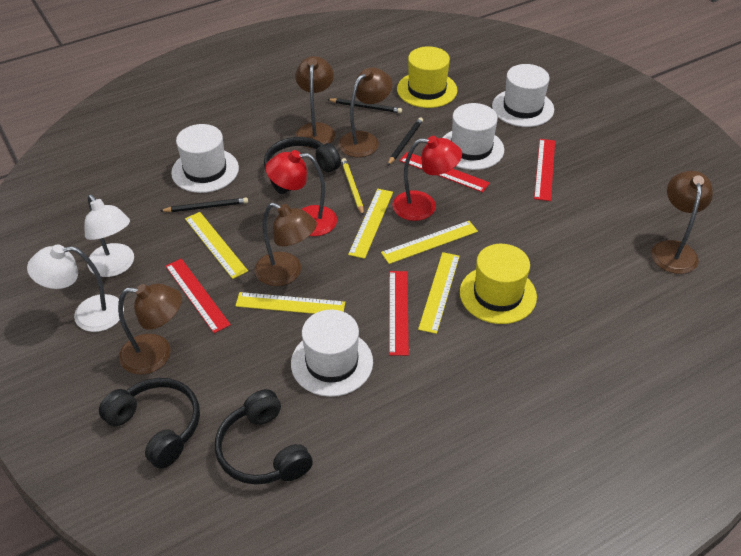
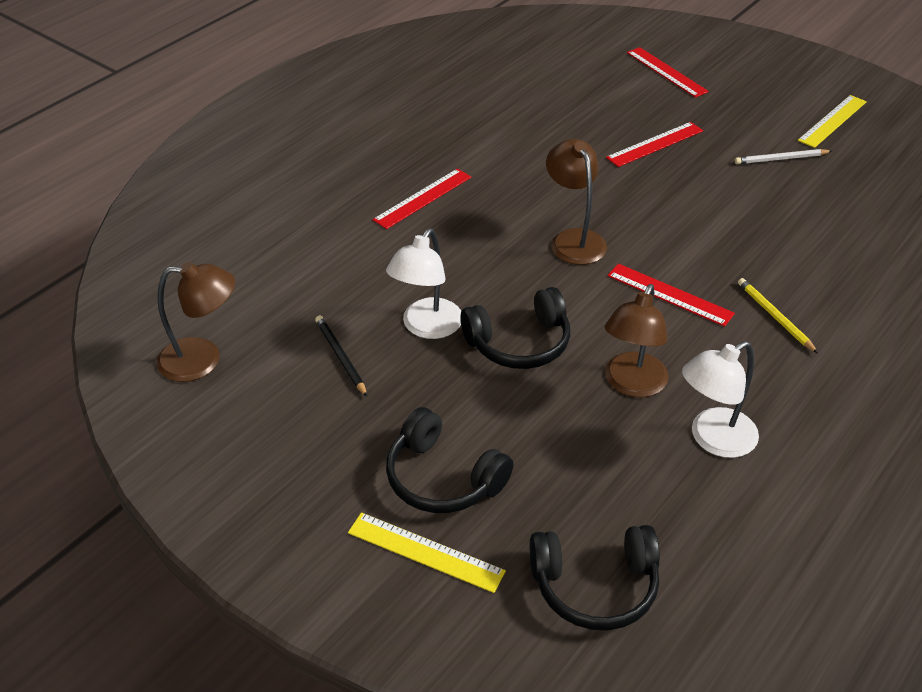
black pencil: 3 -> 1
brown lamp: 5 -> 3
red lamp: 2 -> 0
white hat: 4 -> 0
white pencil: 0 -> 1
yellow hat: 2 -> 0
yellow ruler: 5 -> 2

